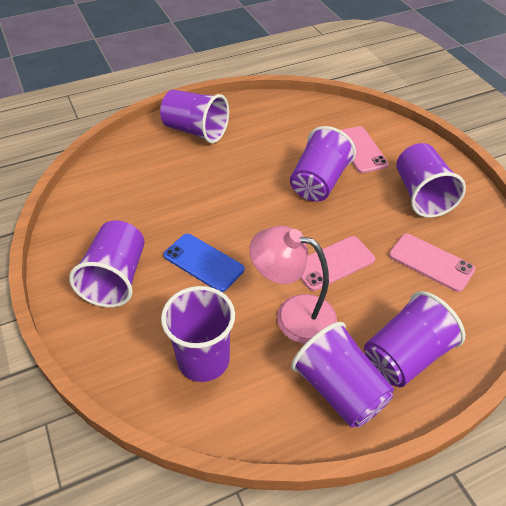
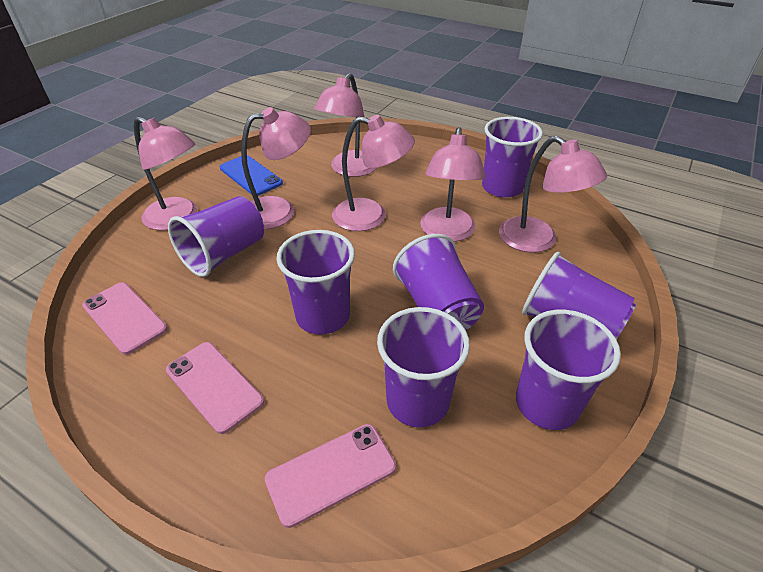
pink lamp: 1 -> 6

